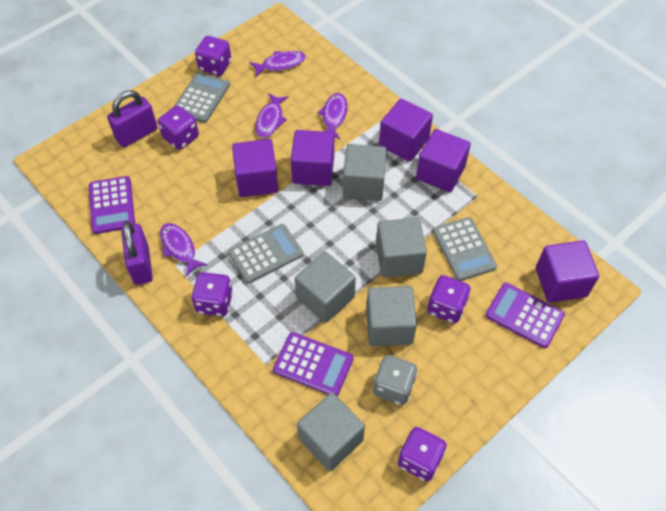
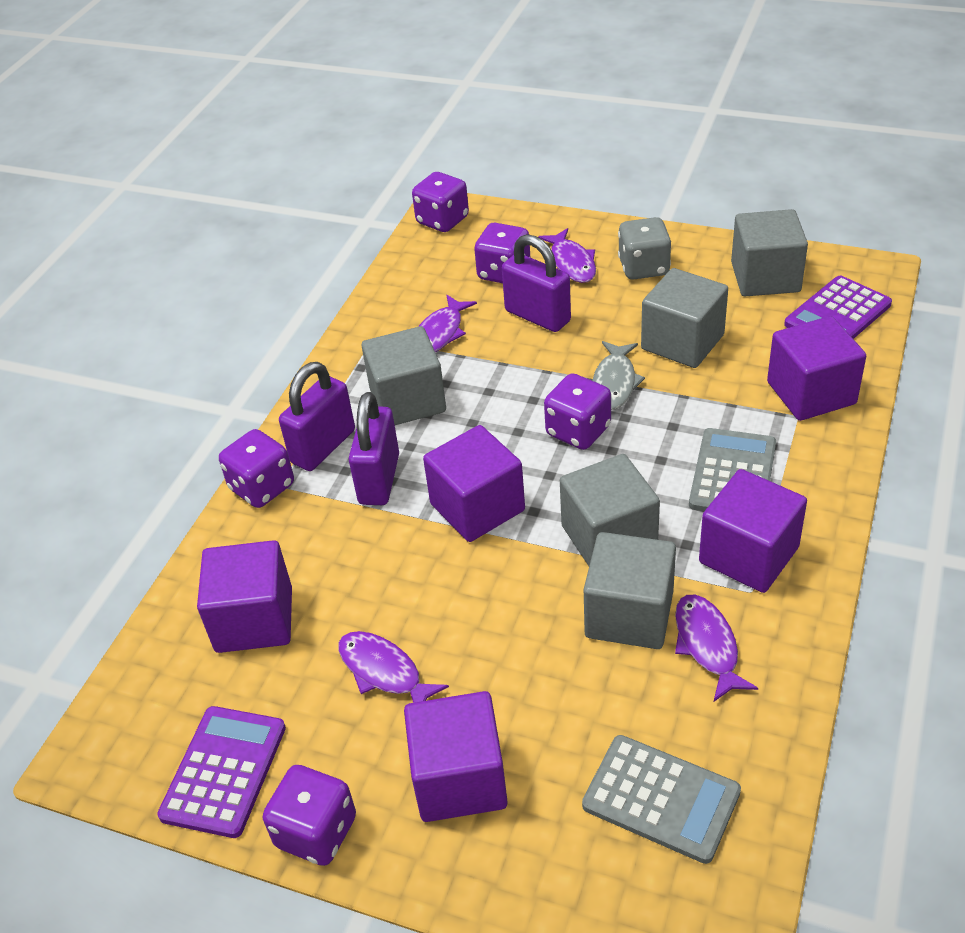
grey calculator: 3 -> 2
grey fish: 0 -> 1
purple calculator: 3 -> 2
purple padlock: 2 -> 3

